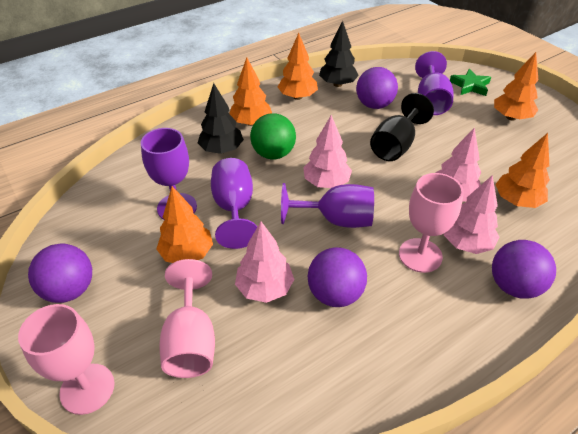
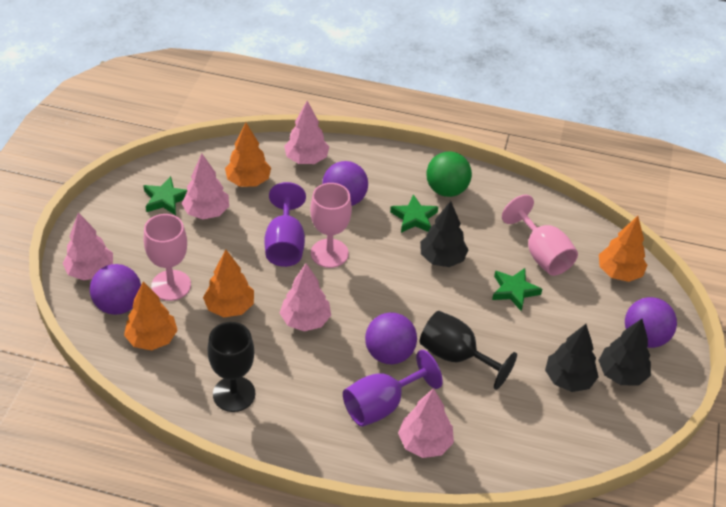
black goblet: 1 -> 2
black tree: 2 -> 3
green star: 1 -> 3
orange tree: 5 -> 4
pink tree: 4 -> 5
purple goblet: 4 -> 2

